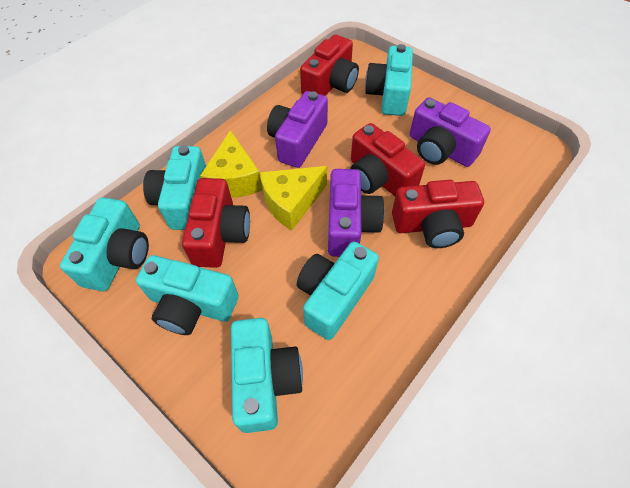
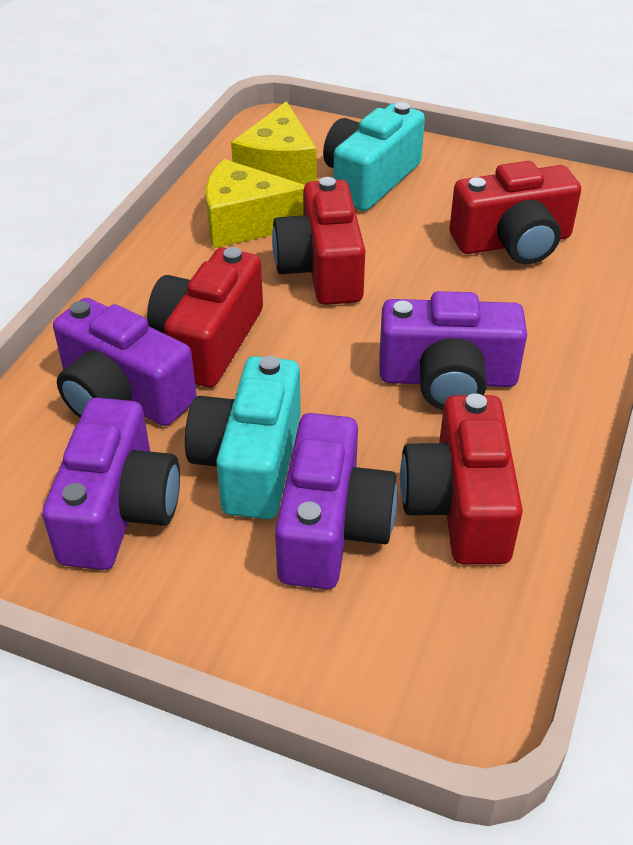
purple camera: 3 -> 4
turquoise camera: 6 -> 2

